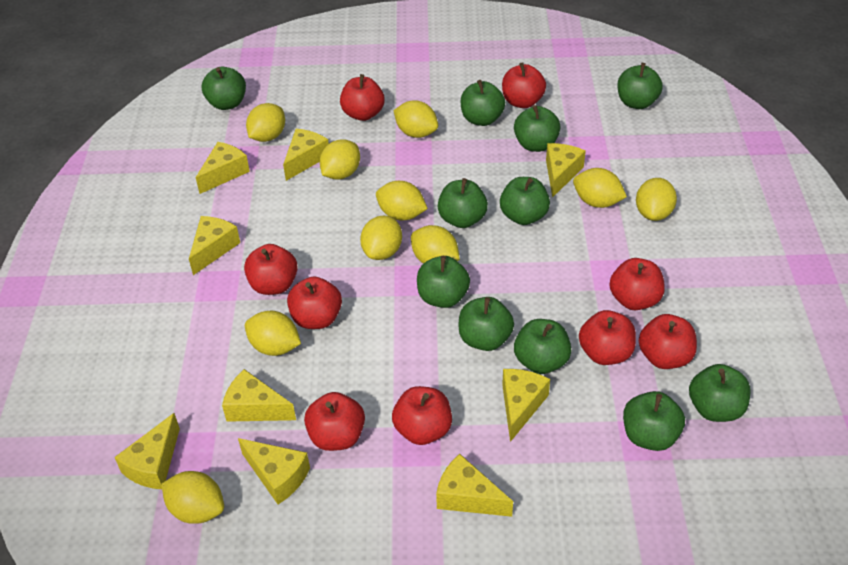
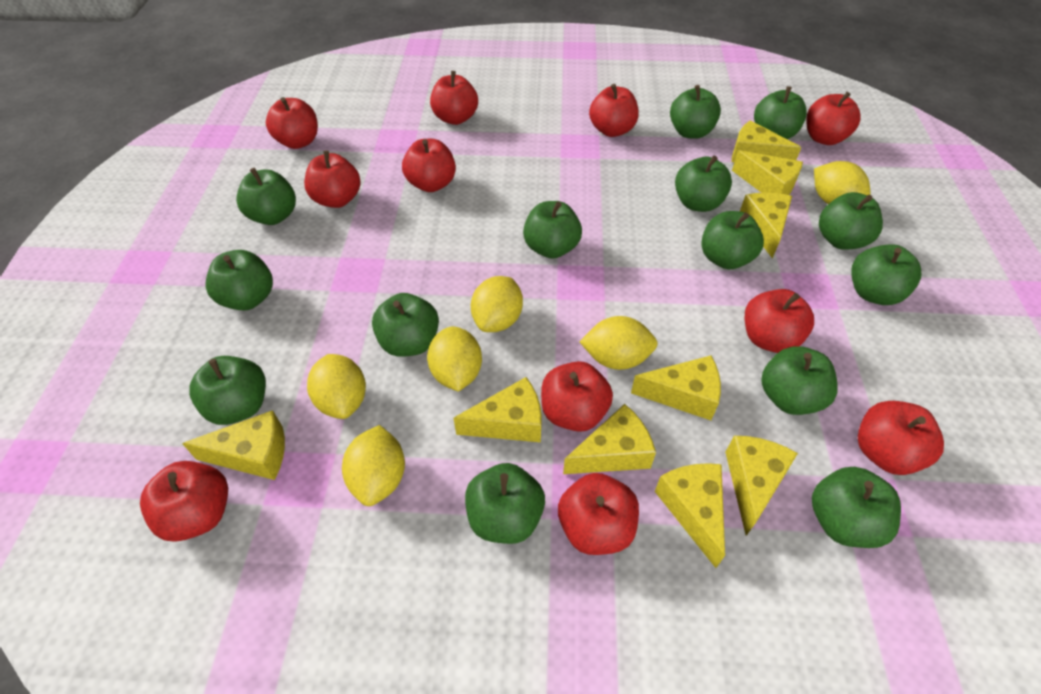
green apple: 11 -> 14
red apple: 9 -> 11
yellow lemon: 10 -> 6

